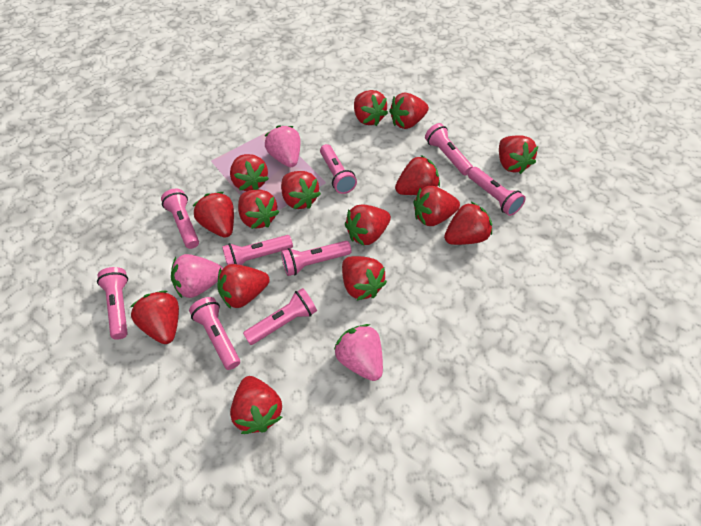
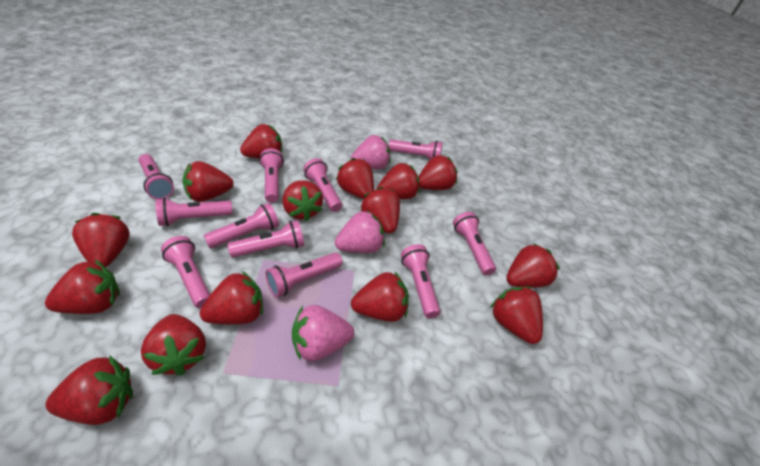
pink flashlight: 9 -> 11

